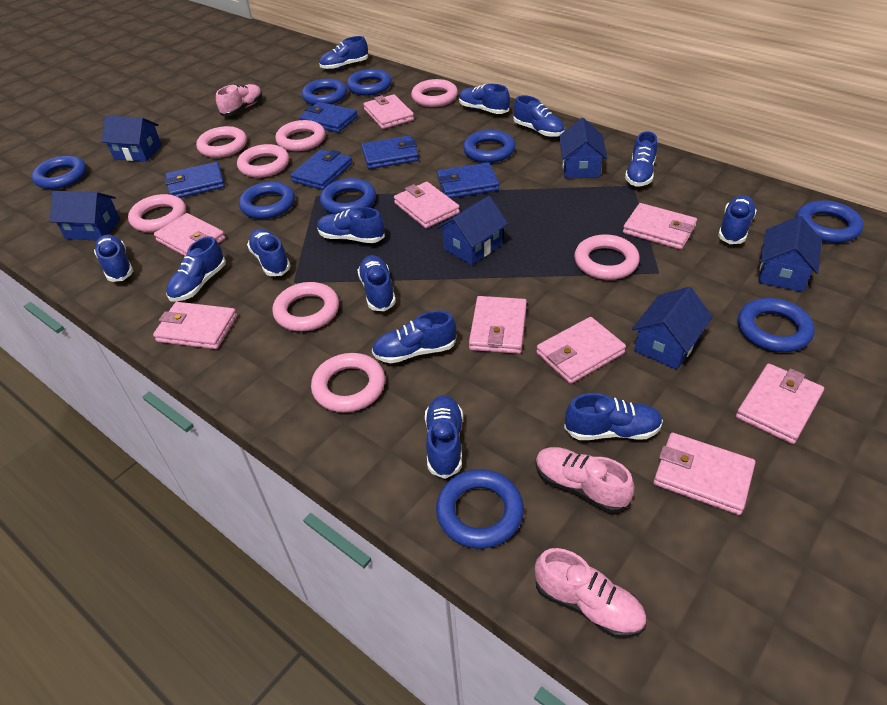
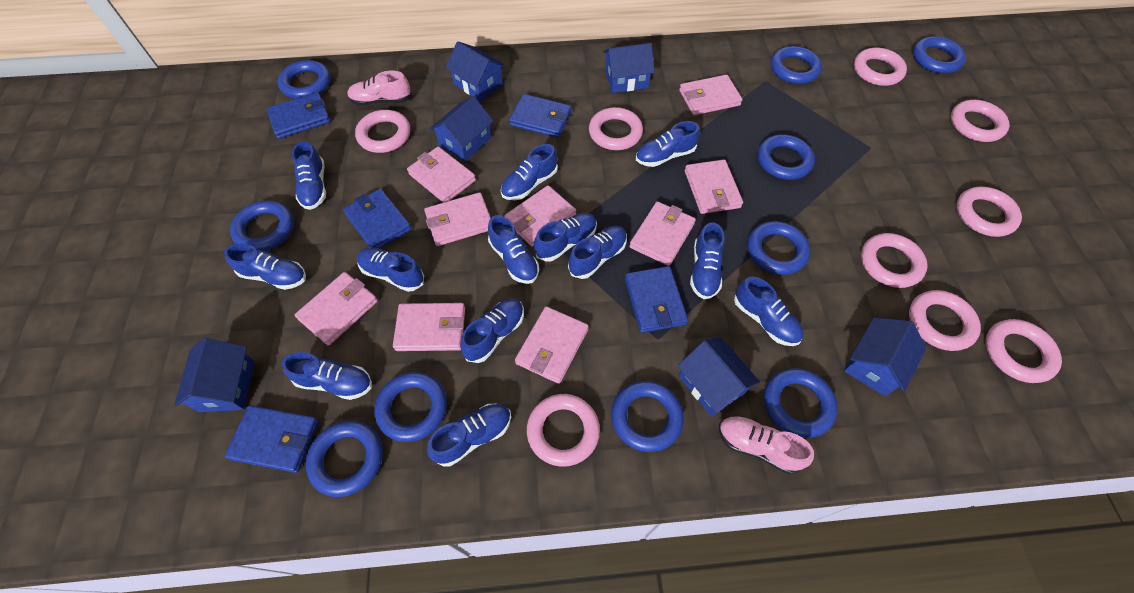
blue ring: 9 -> 10
pink ring: 8 -> 9
pink shoe: 3 -> 2

